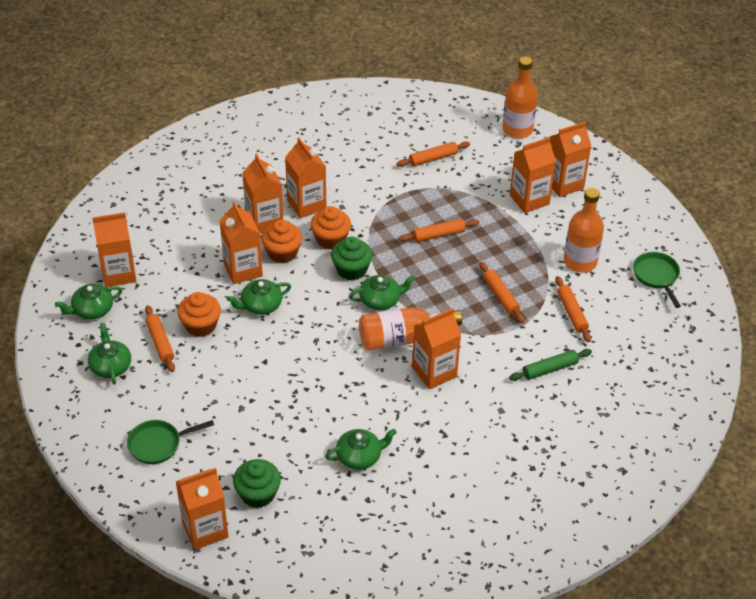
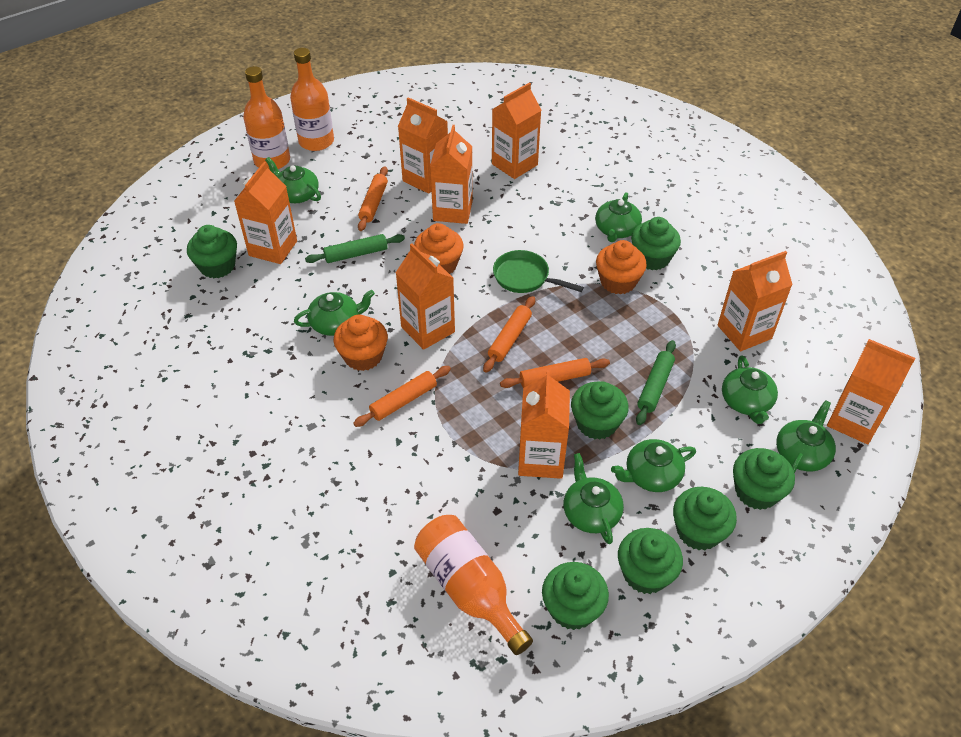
green cupcake: 2 -> 7
green pan: 2 -> 1
green rolling pin: 1 -> 2
green teapot: 5 -> 7
orange rolling pin: 5 -> 4

